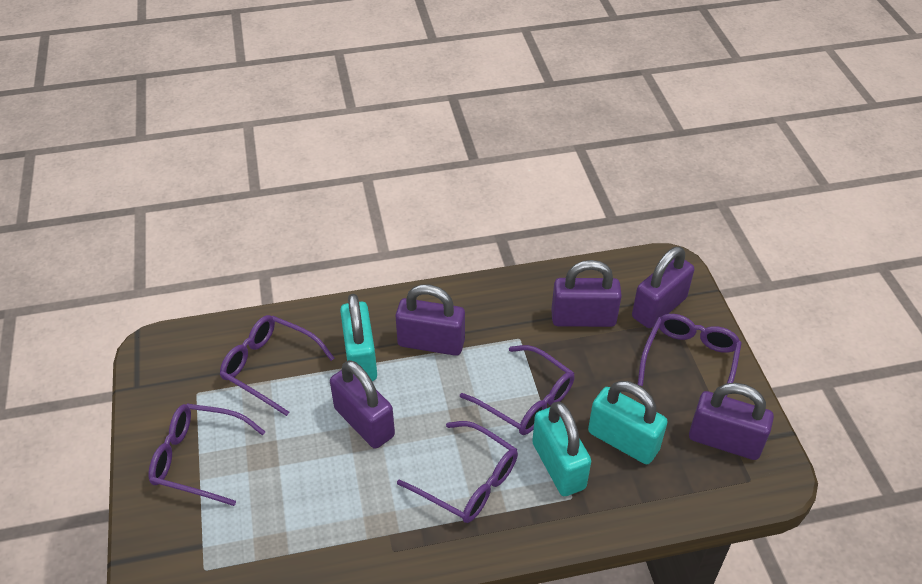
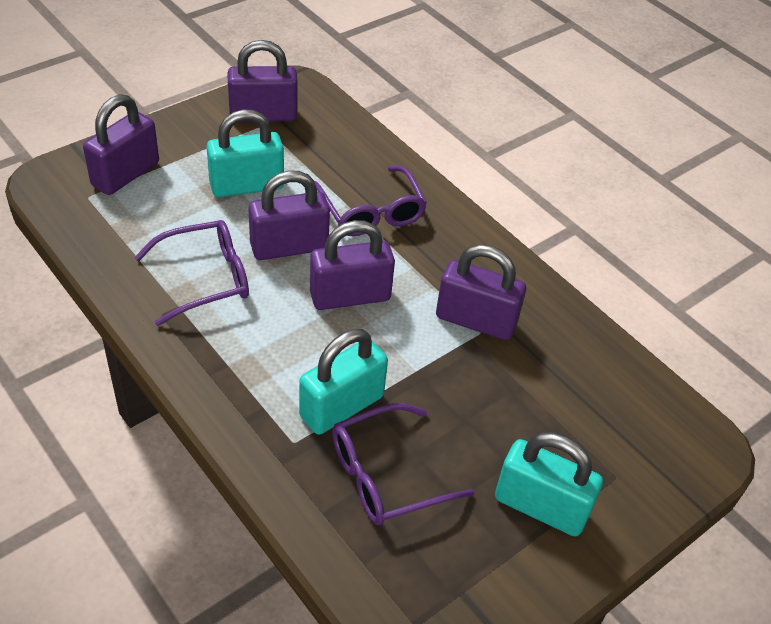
purple glasses: 5 -> 3

